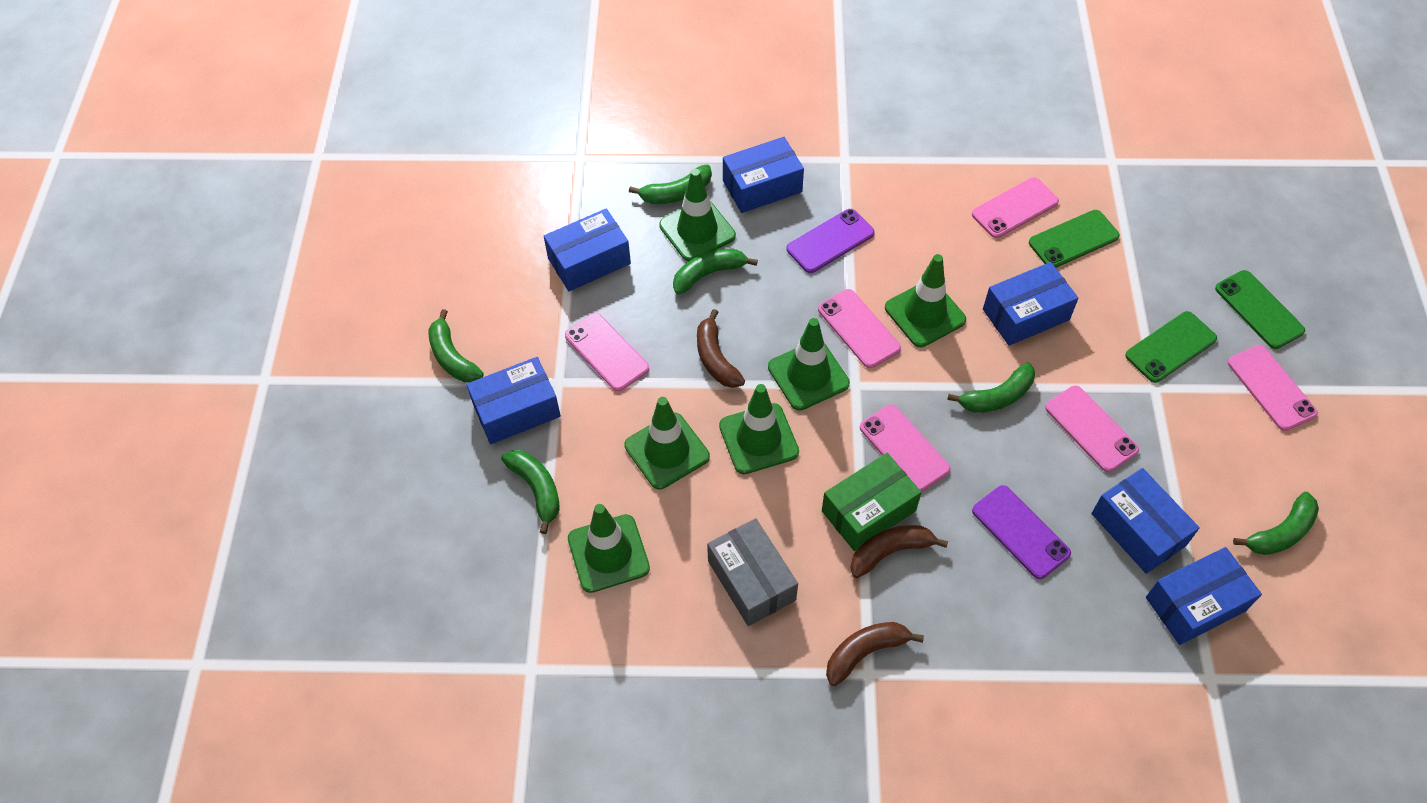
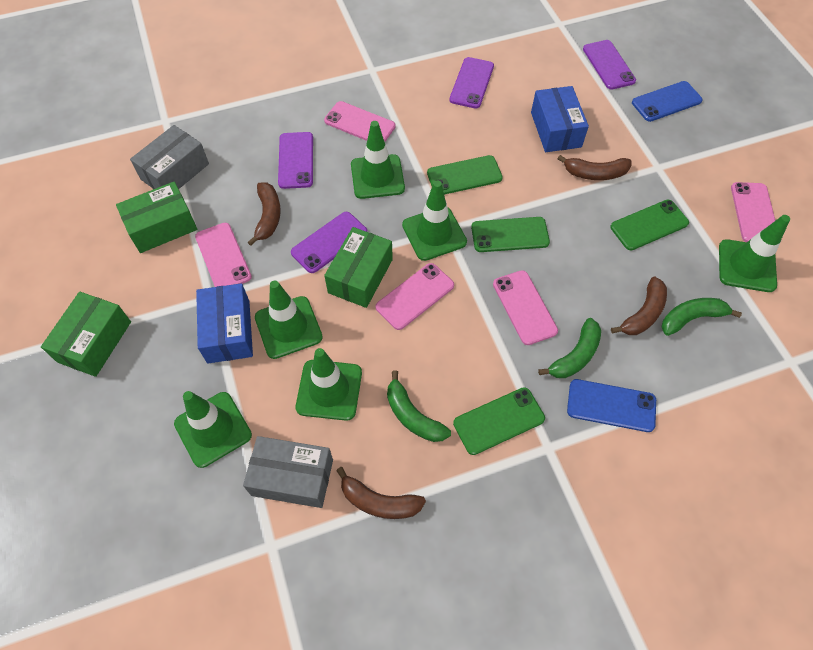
blue box: 6 -> 2
blue phone: 0 -> 2
brown banana: 3 -> 4
green banana: 6 -> 3
green box: 1 -> 3
green phone: 3 -> 4
grey box: 1 -> 2
pink phone: 6 -> 5
purple phone: 2 -> 4

